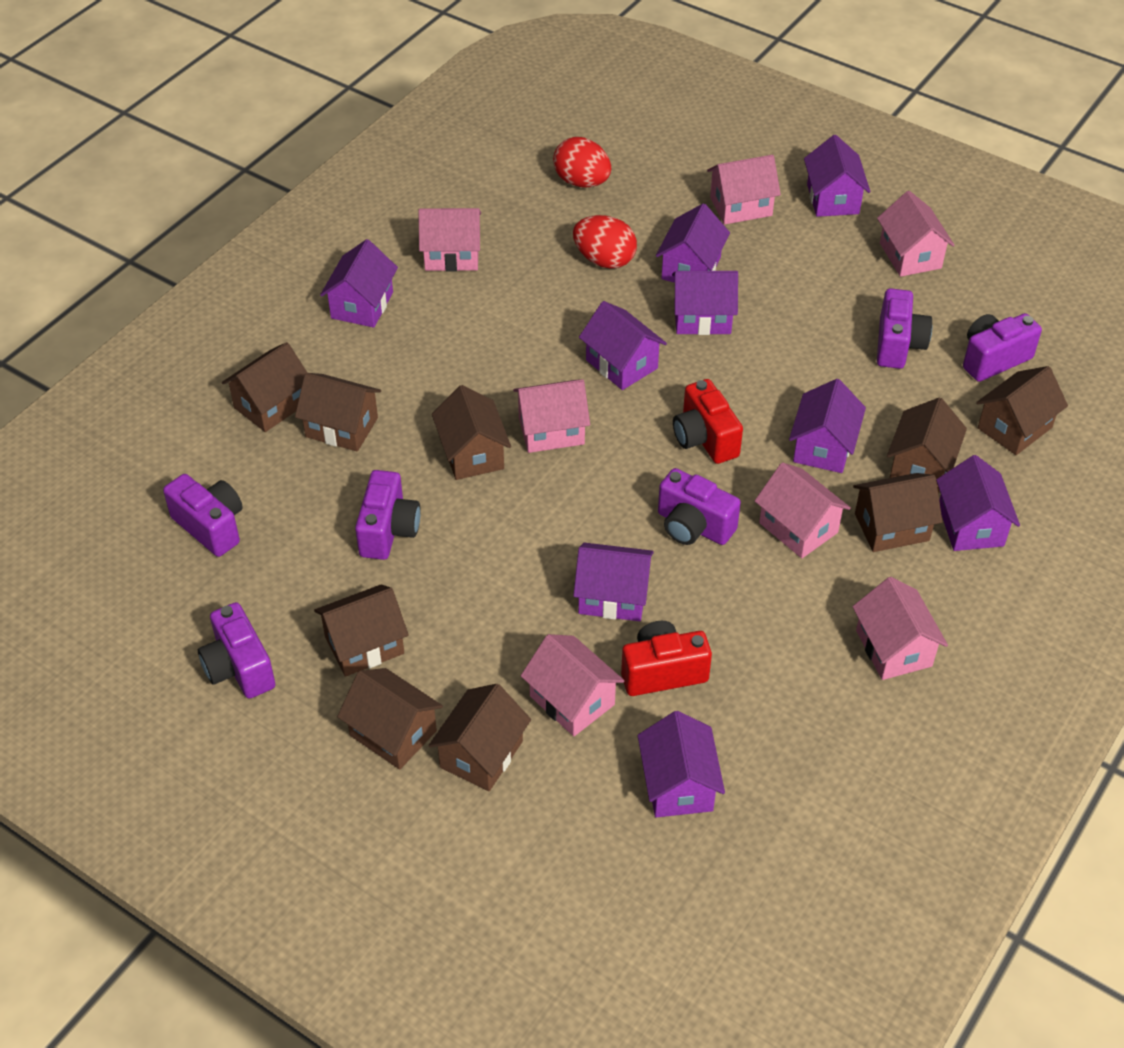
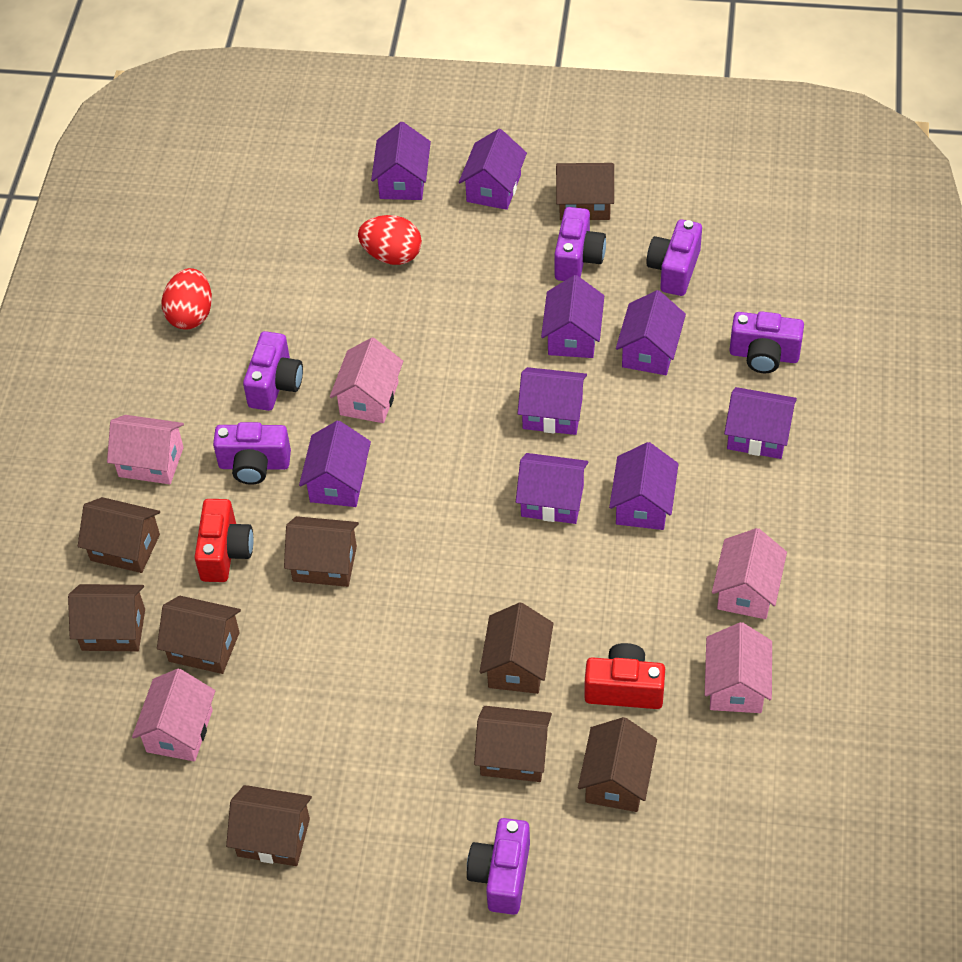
pink house: 7 -> 5

